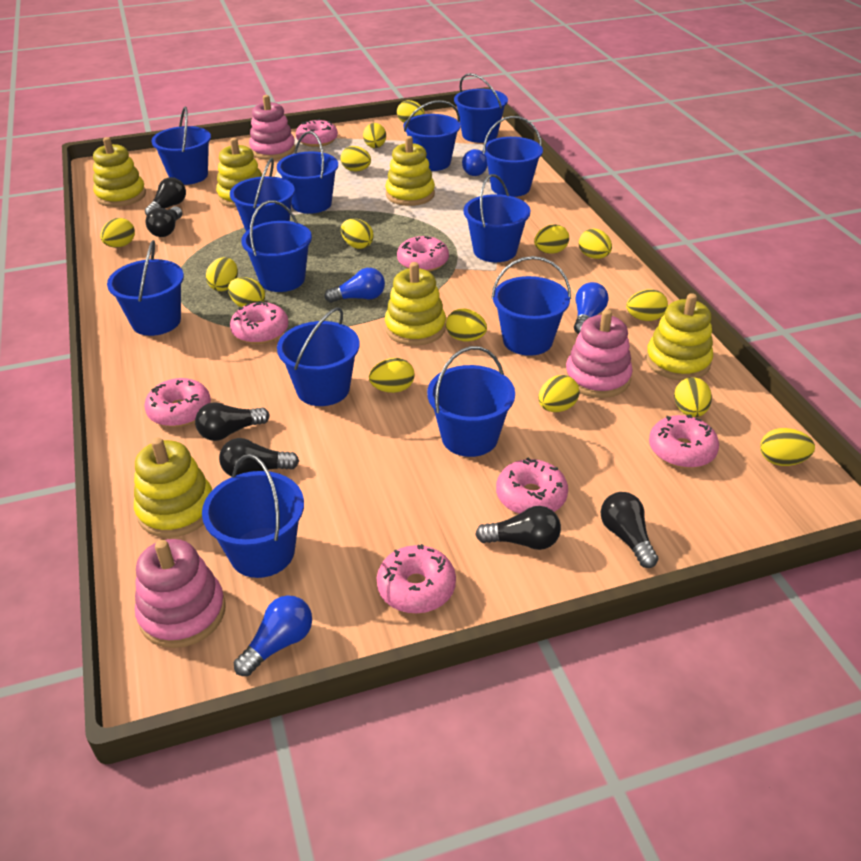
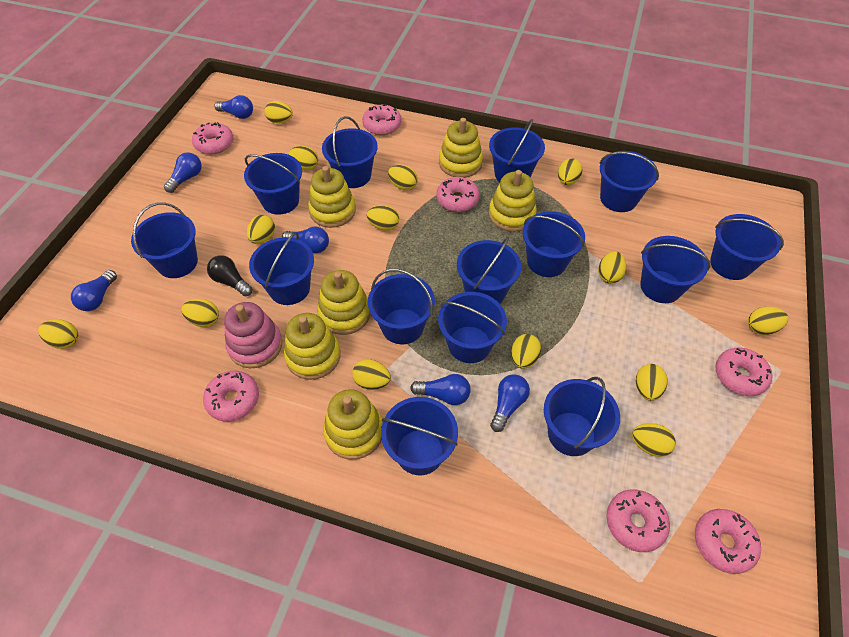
black light bulb: 6 -> 1
blue bucket: 13 -> 14
blue light bulb: 4 -> 6
pink stacking toy: 3 -> 1
yellow egg: 15 -> 14

